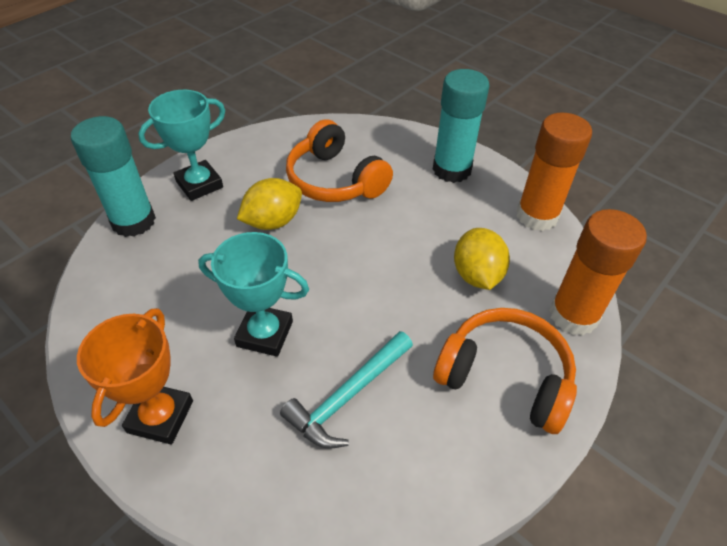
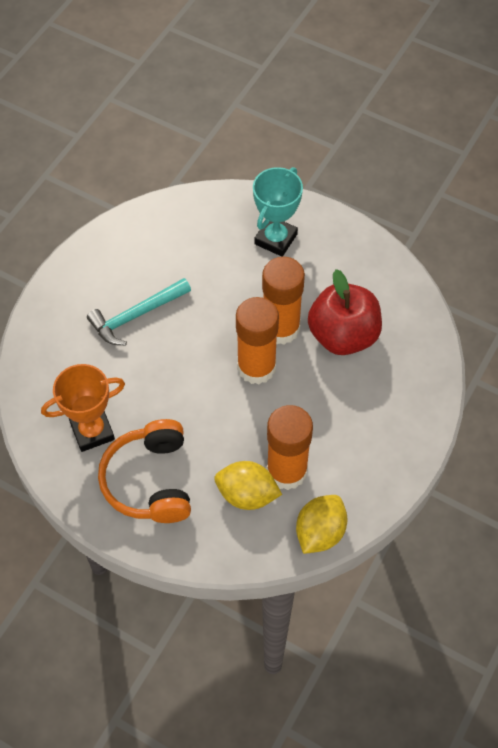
orange glue stick: 2 -> 3
orange headphones: 2 -> 1
red apple: 0 -> 1
turquoise glue stick: 2 -> 0
turquoise trophy: 2 -> 1

